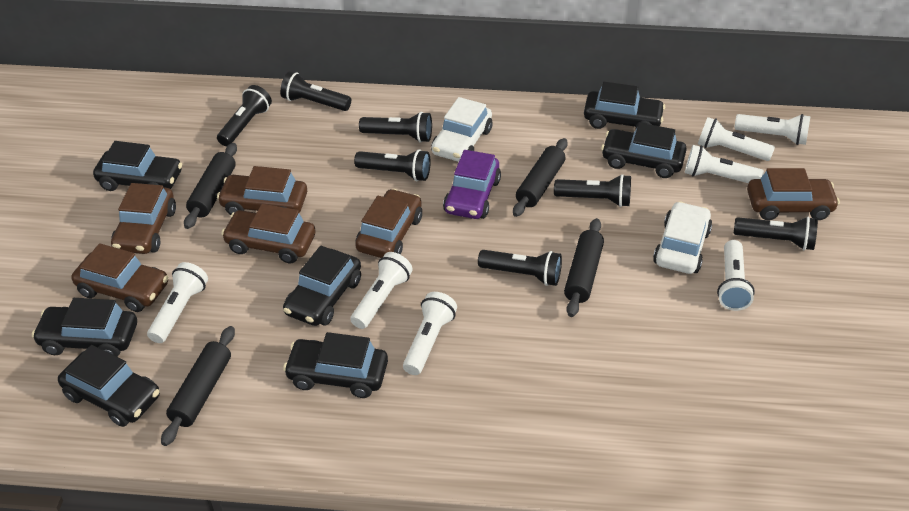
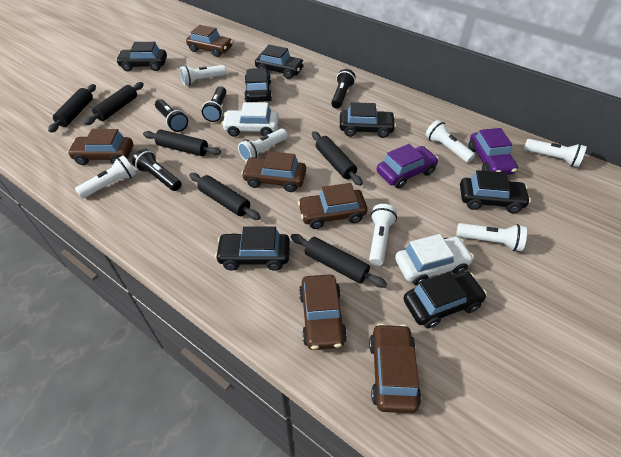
black flashlight: 7 -> 4
black rolling pin: 4 -> 6
purple car: 1 -> 2

